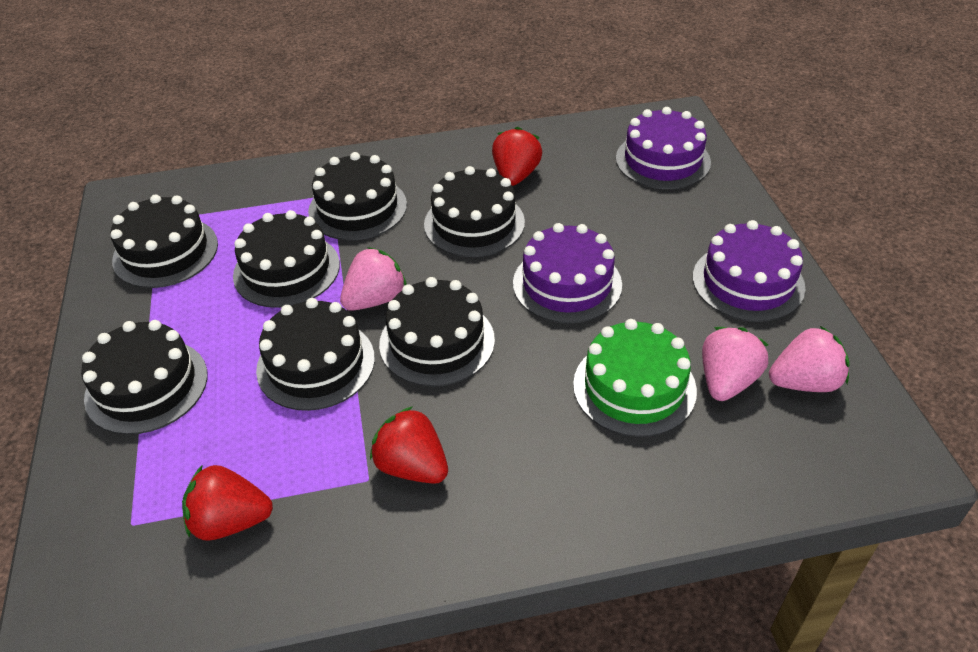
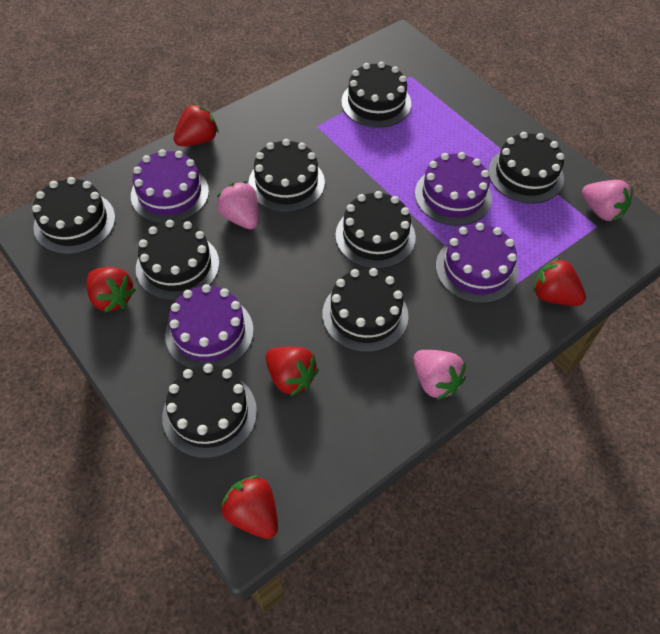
black cake: 7 -> 8
green cake: 1 -> 0
purple cake: 3 -> 4
red strawberry: 3 -> 5

